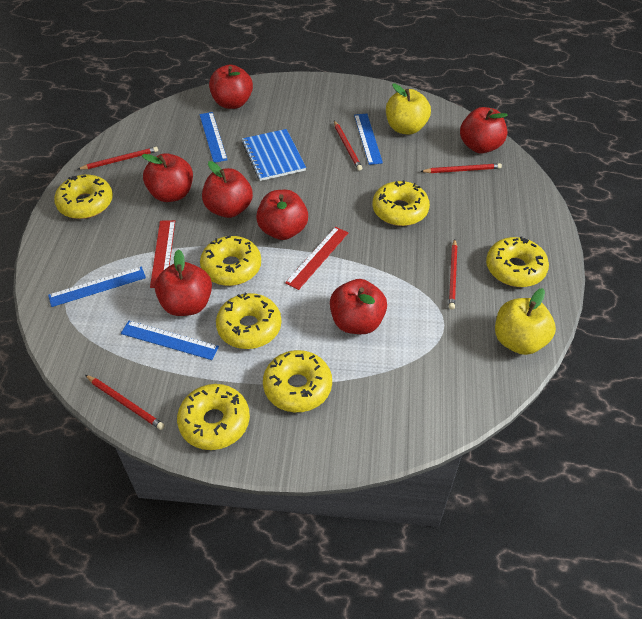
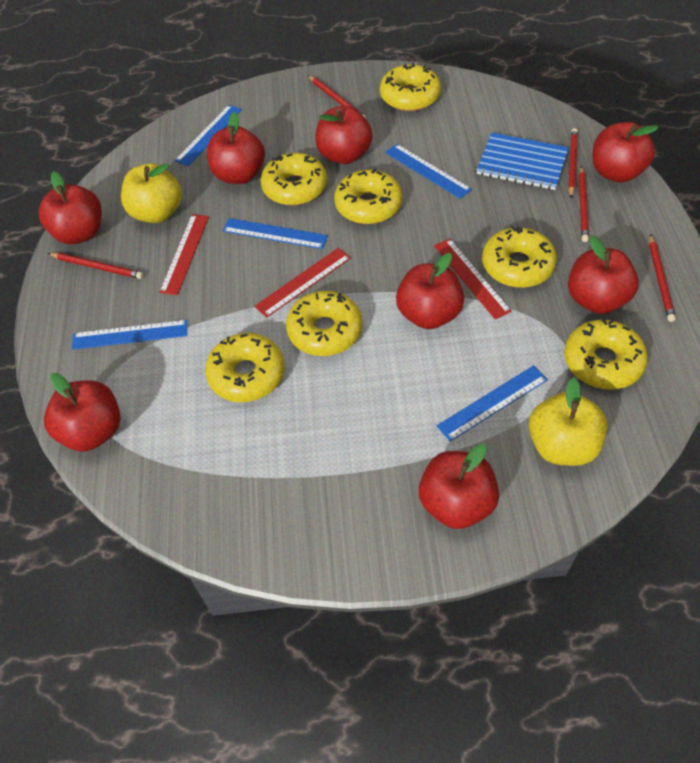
blue ruler: 4 -> 5
red apple: 7 -> 8
red ruler: 2 -> 3

